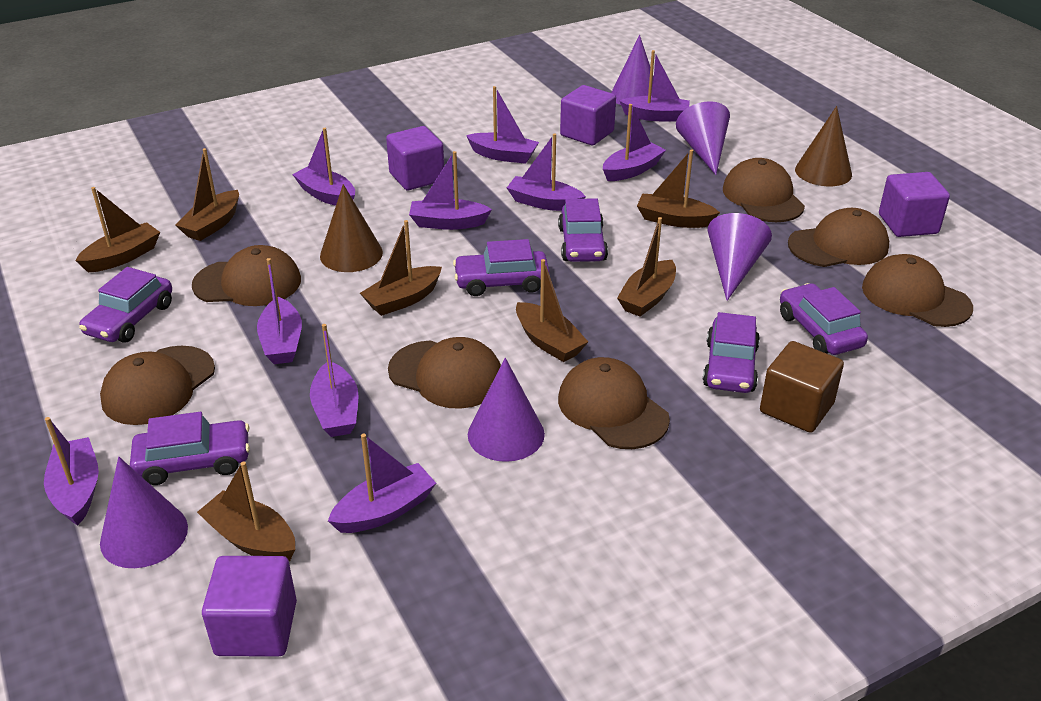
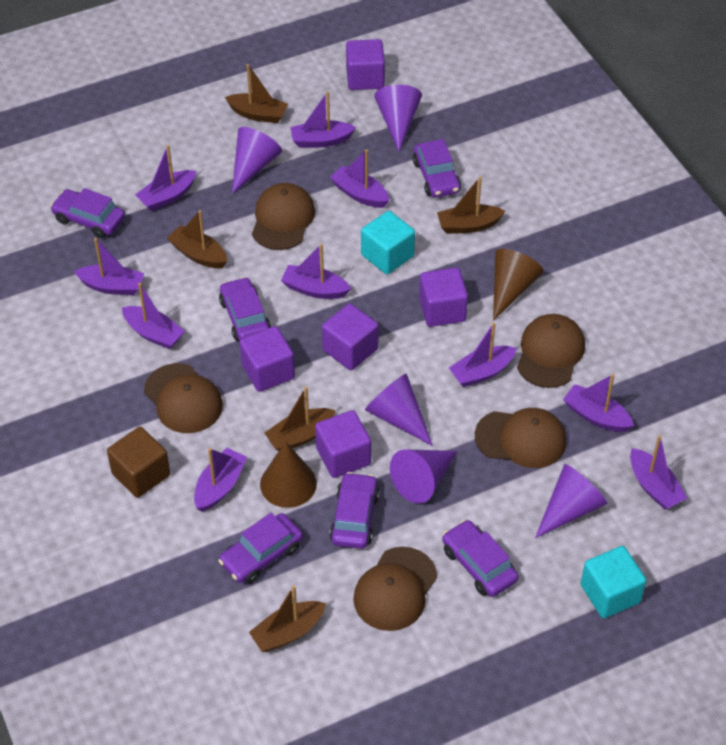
brown boat: 7 -> 5
brown cap: 7 -> 5
purple cube: 4 -> 5
turquoise cube: 0 -> 2

